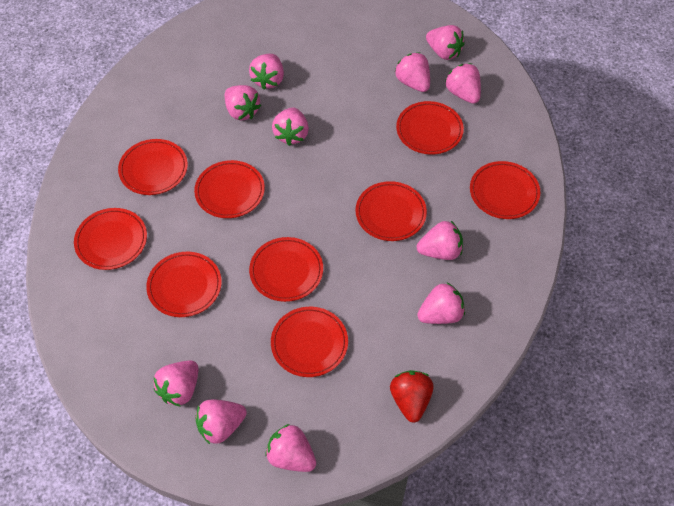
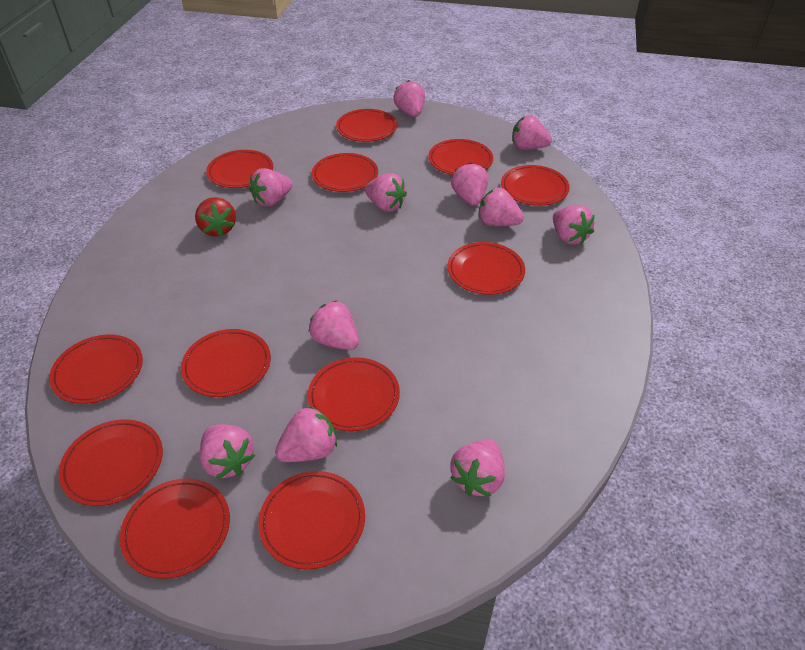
red plate: 9 -> 12

